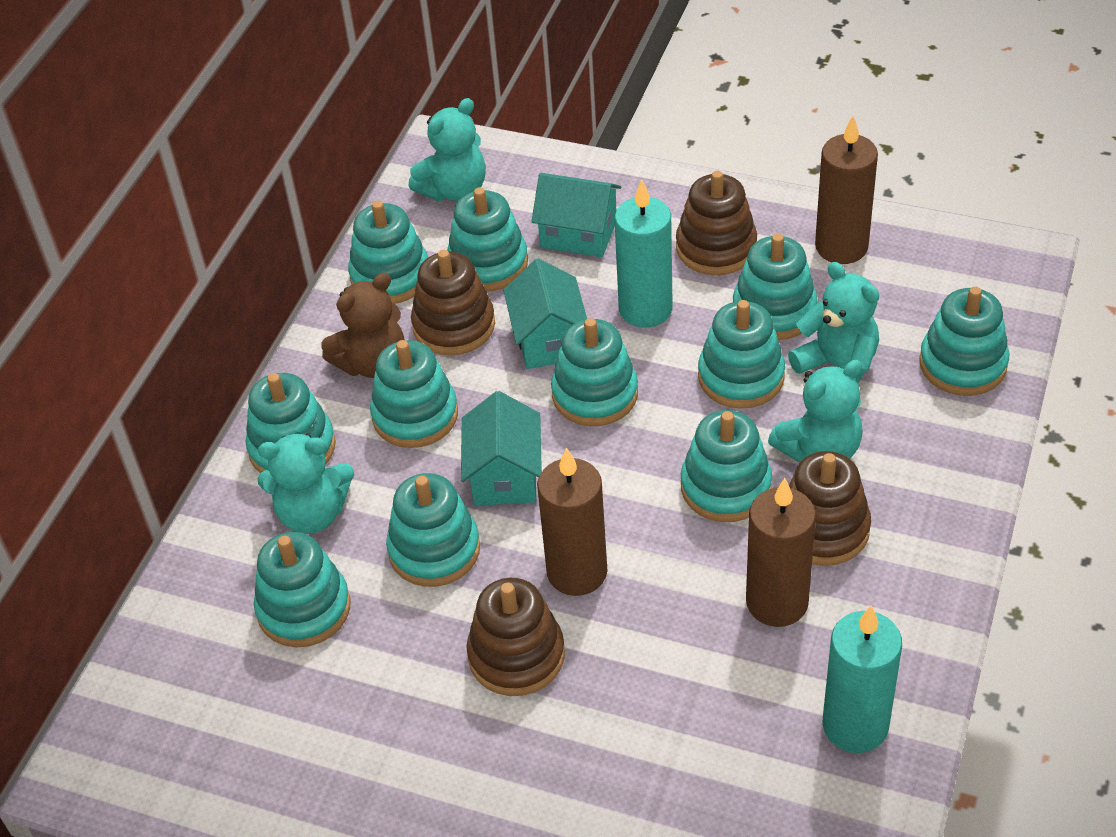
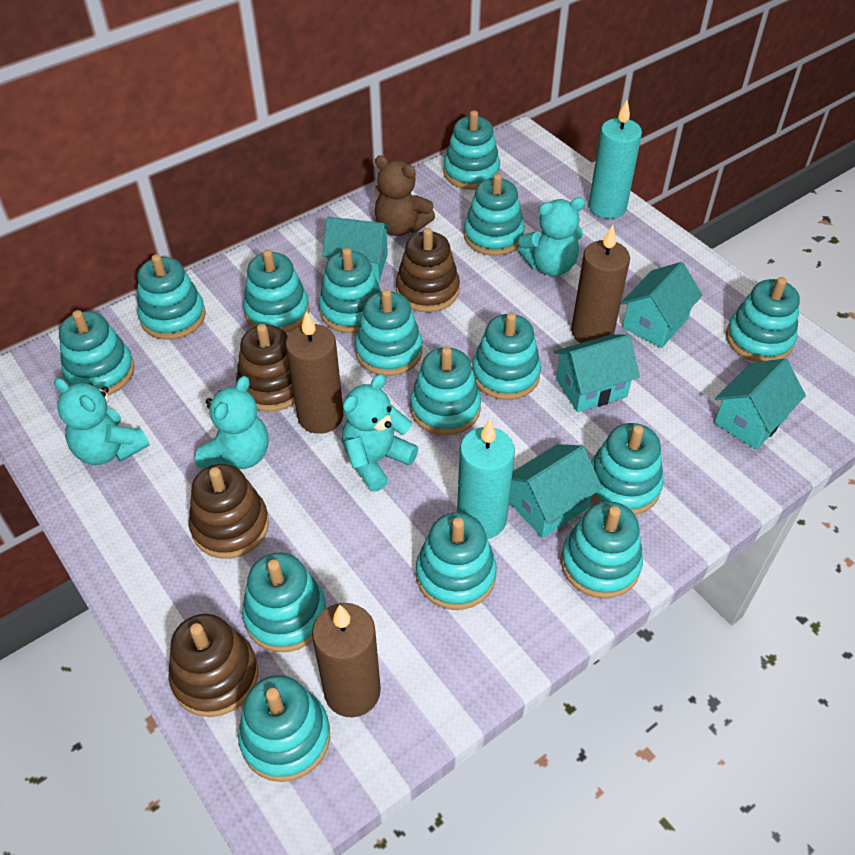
turquoise house: 3 -> 5
turquoise stacking toy: 11 -> 15

